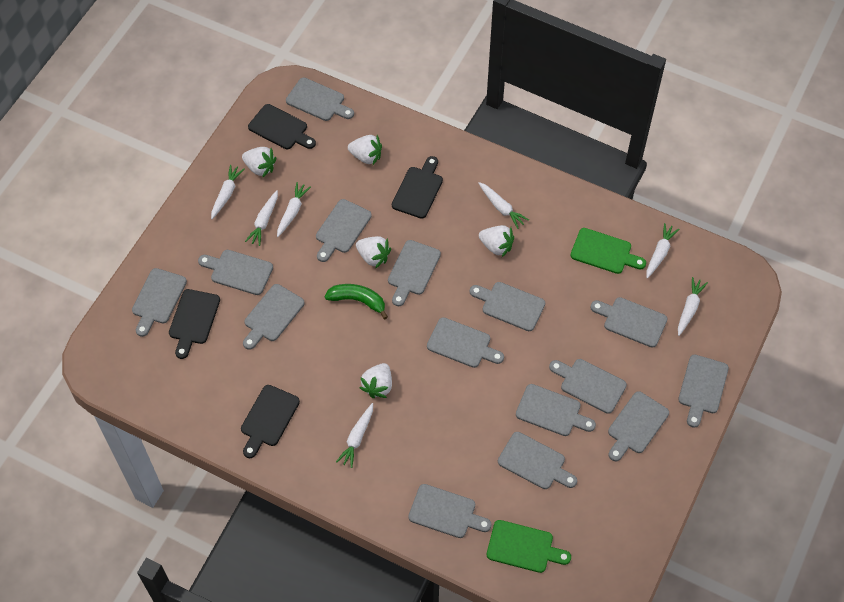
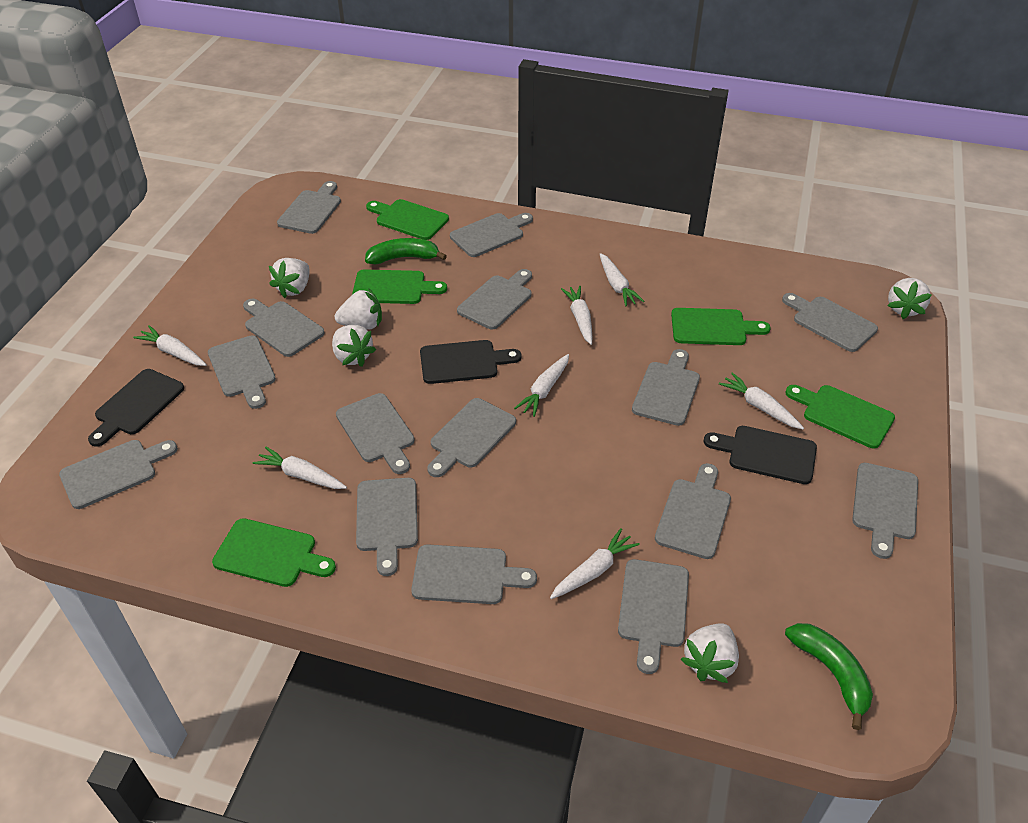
black cutting board: 4 -> 3
green banana: 1 -> 2
green cutting board: 2 -> 5

